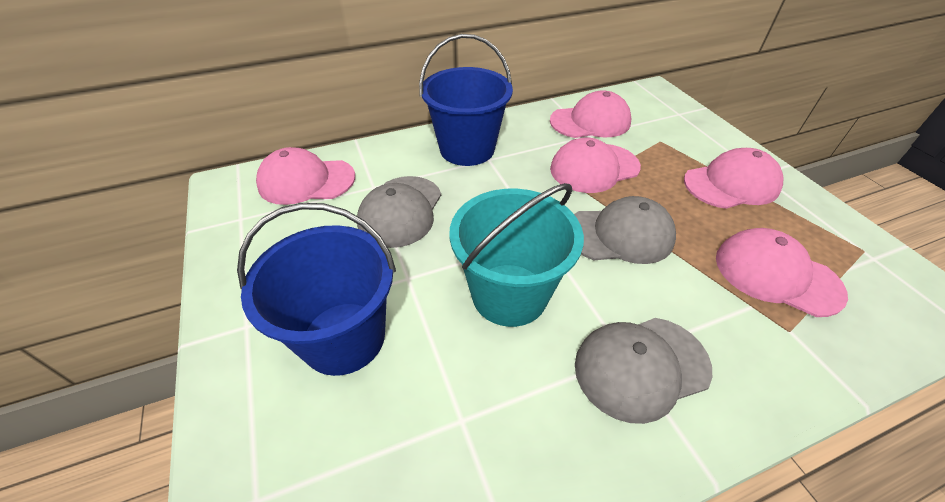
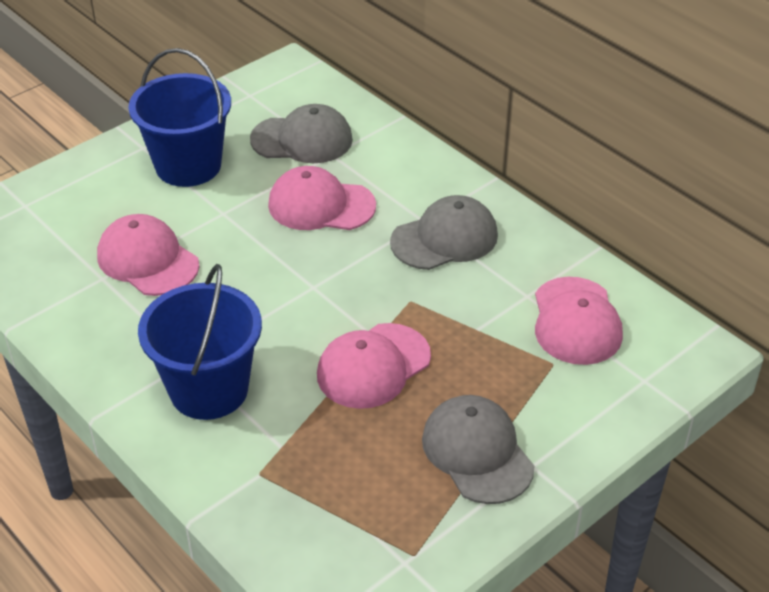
pink cap: 5 -> 4
turquoise bucket: 1 -> 0

